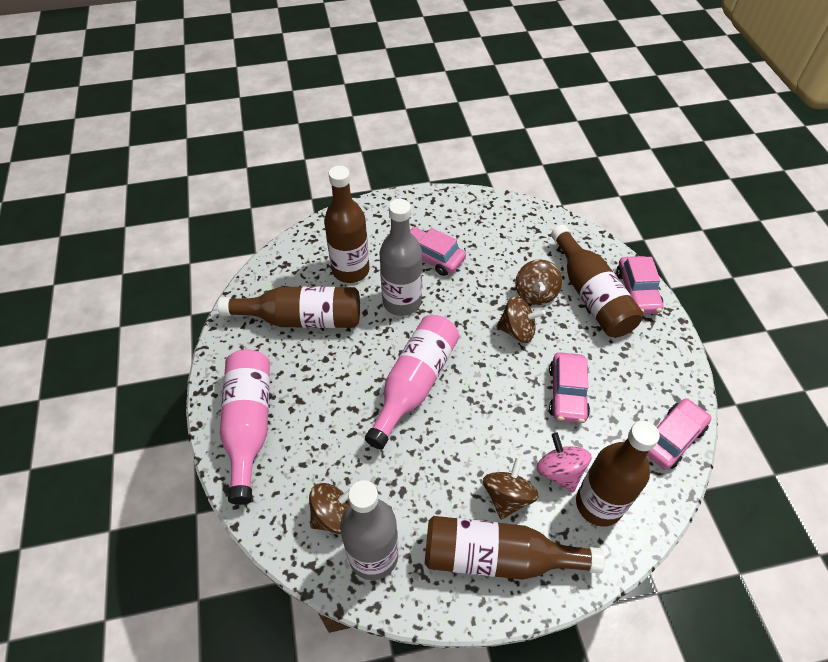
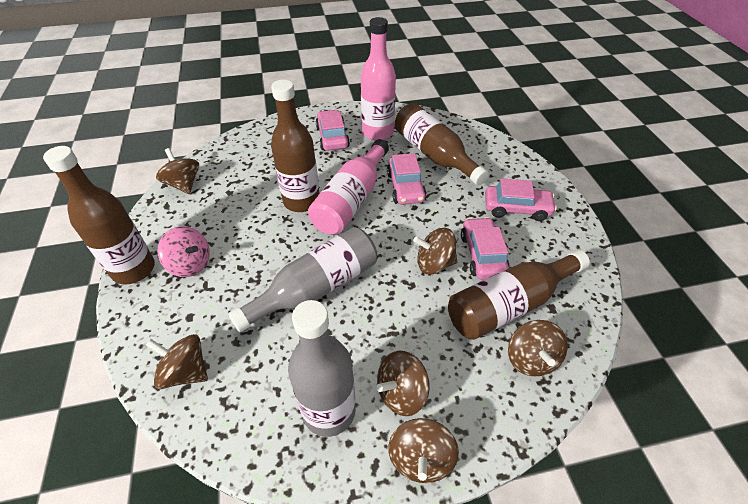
brown bottle: 5 -> 4
brown spinning top: 4 -> 6

